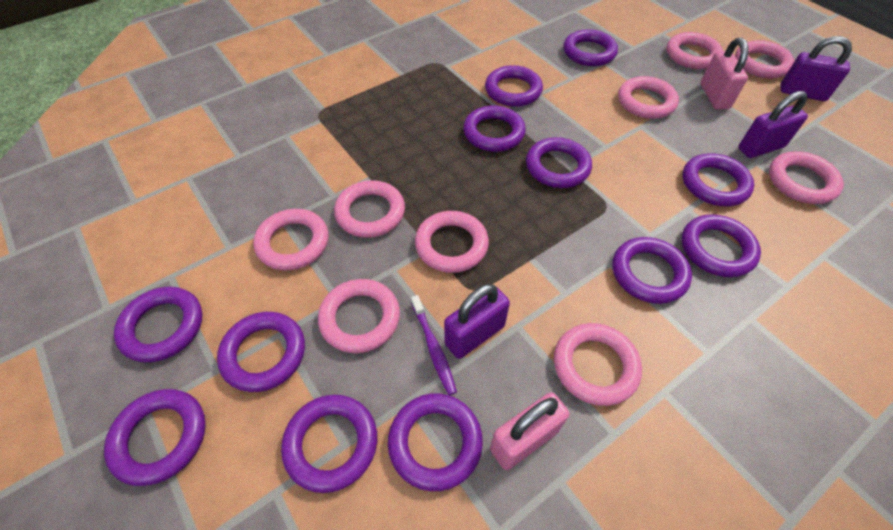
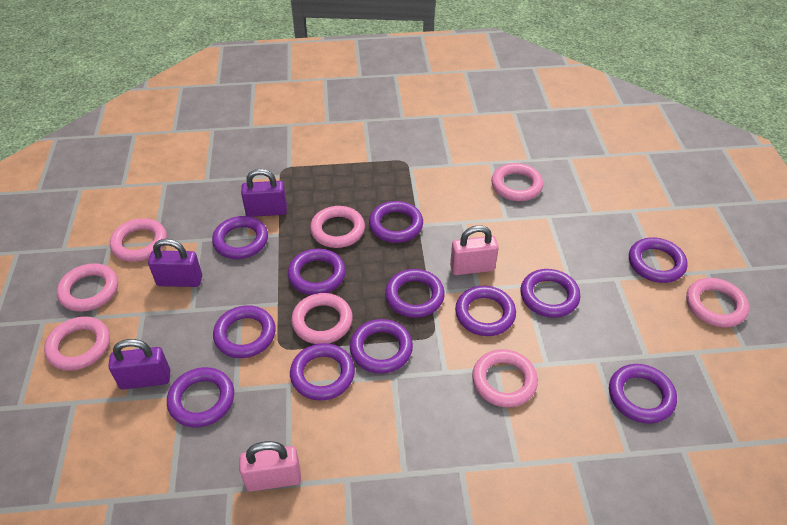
pink ring: 9 -> 8
purple toothbrush: 1 -> 0

